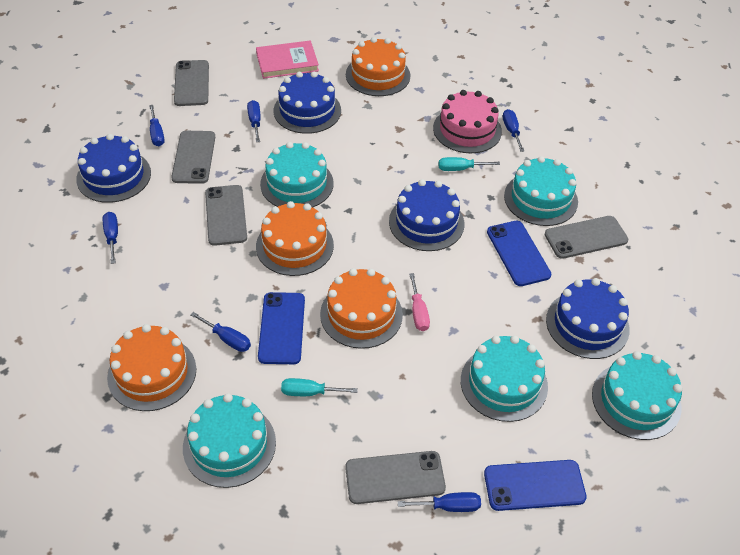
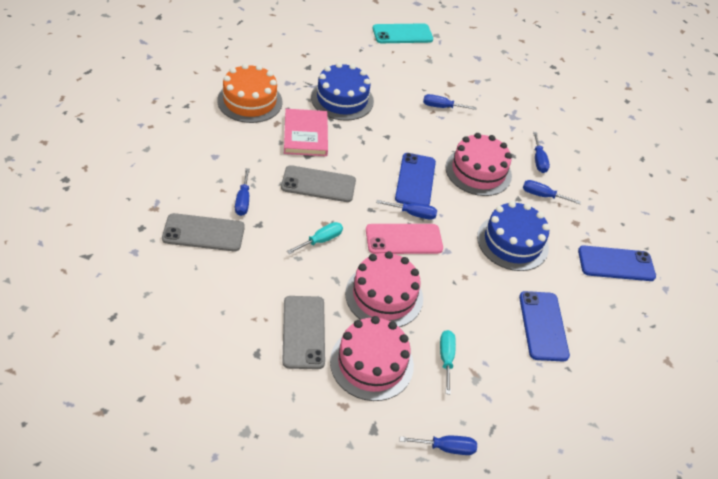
blue cake: 4 -> 2
grey phone: 5 -> 3
orange cake: 4 -> 1
pink cake: 1 -> 3
pink phone: 0 -> 1
pink screwdriver: 1 -> 0
turquoise cake: 5 -> 0
turquoise phone: 0 -> 1

